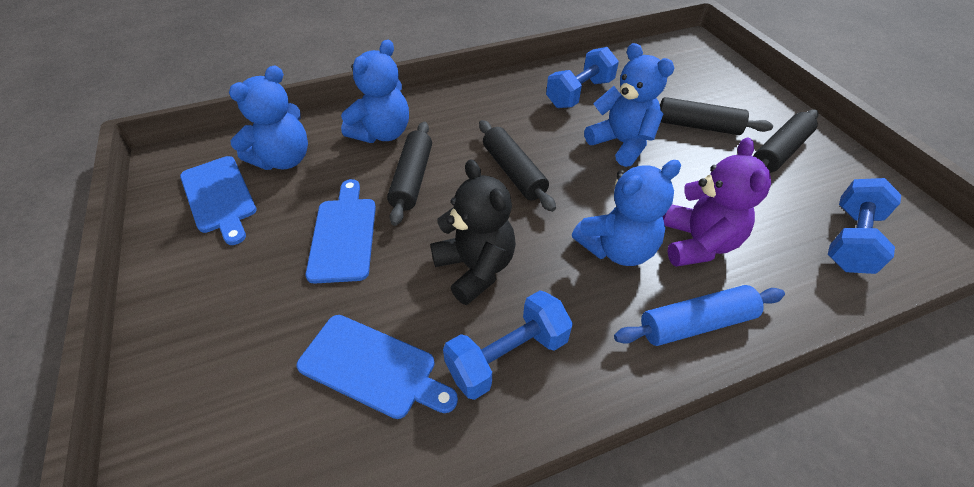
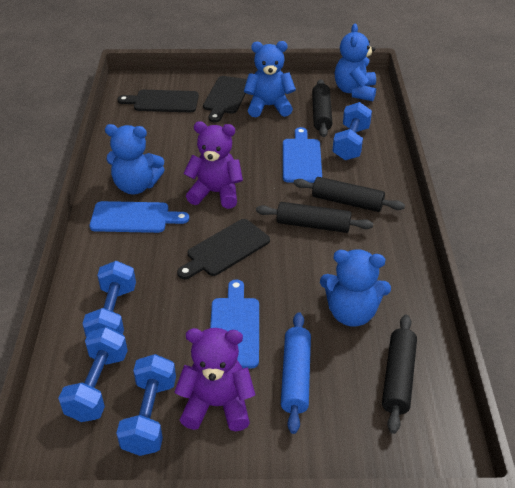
black cutting board: 0 -> 3
black teddy bear: 1 -> 0
blue dumbbell: 3 -> 4
purple teddy bear: 1 -> 2

